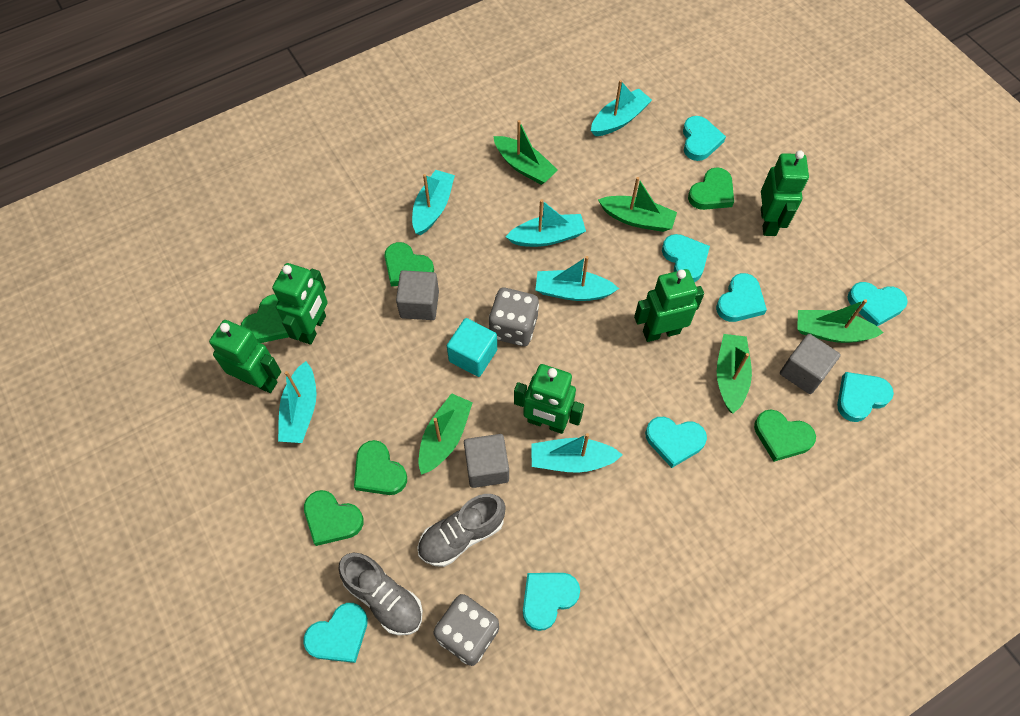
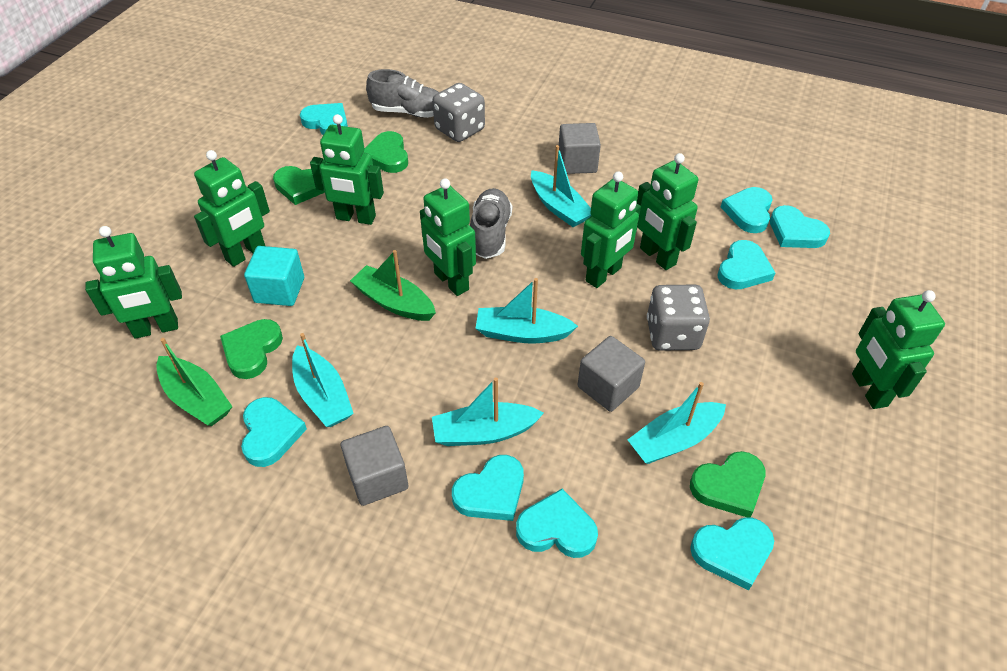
green boat: 5 -> 2
green heart: 6 -> 4
green robot: 5 -> 7
turquoise boat: 6 -> 5

